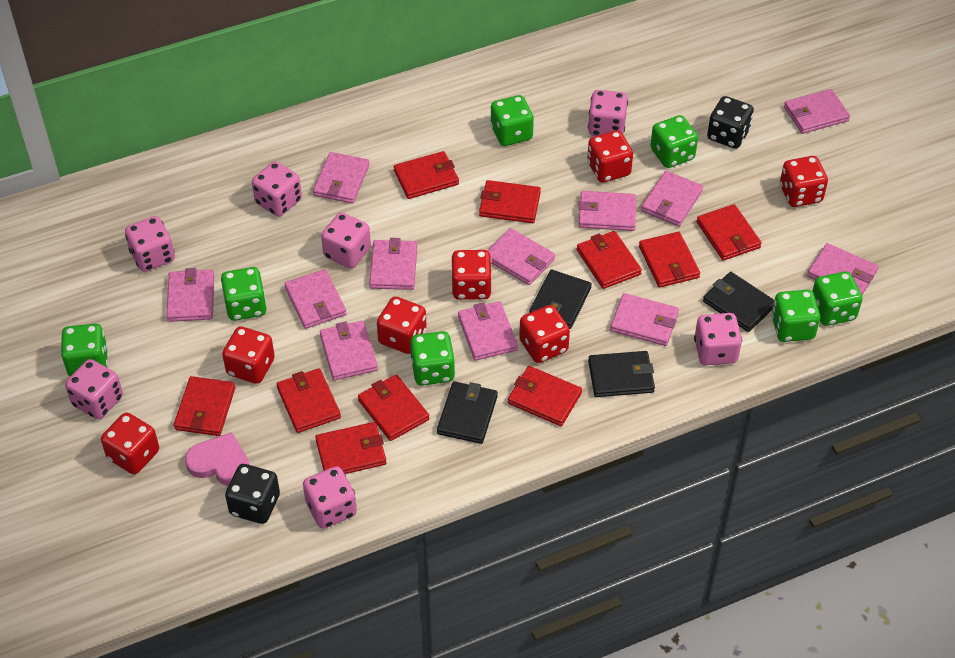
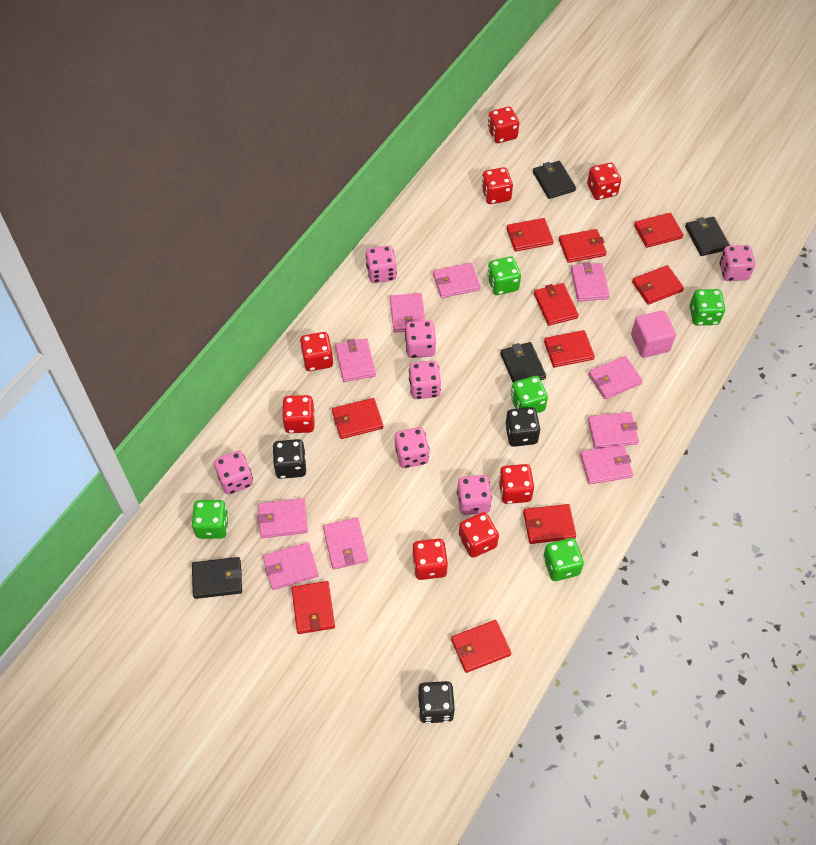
black dice: 2 -> 3
green dice: 7 -> 5
pink cube: 0 -> 1
pink heart: 1 -> 0
pink wallet: 12 -> 10
red dice: 7 -> 8

